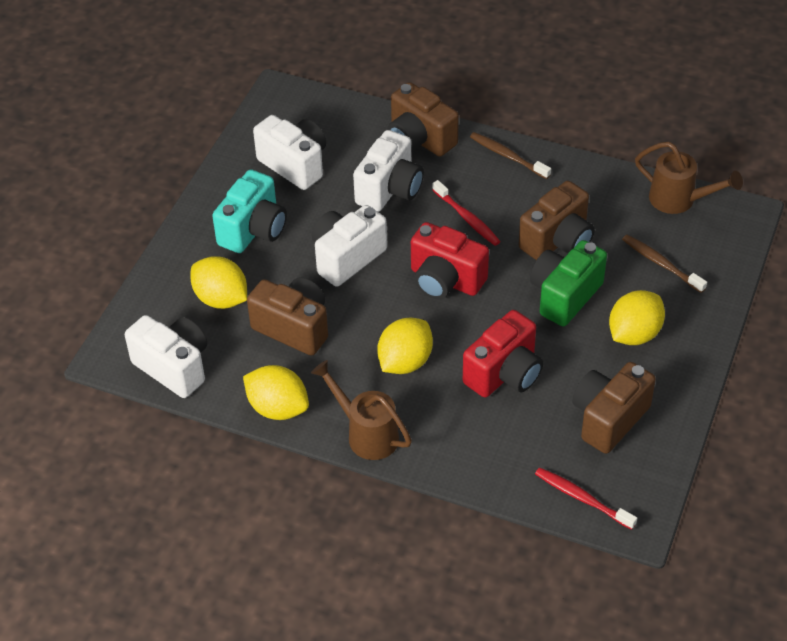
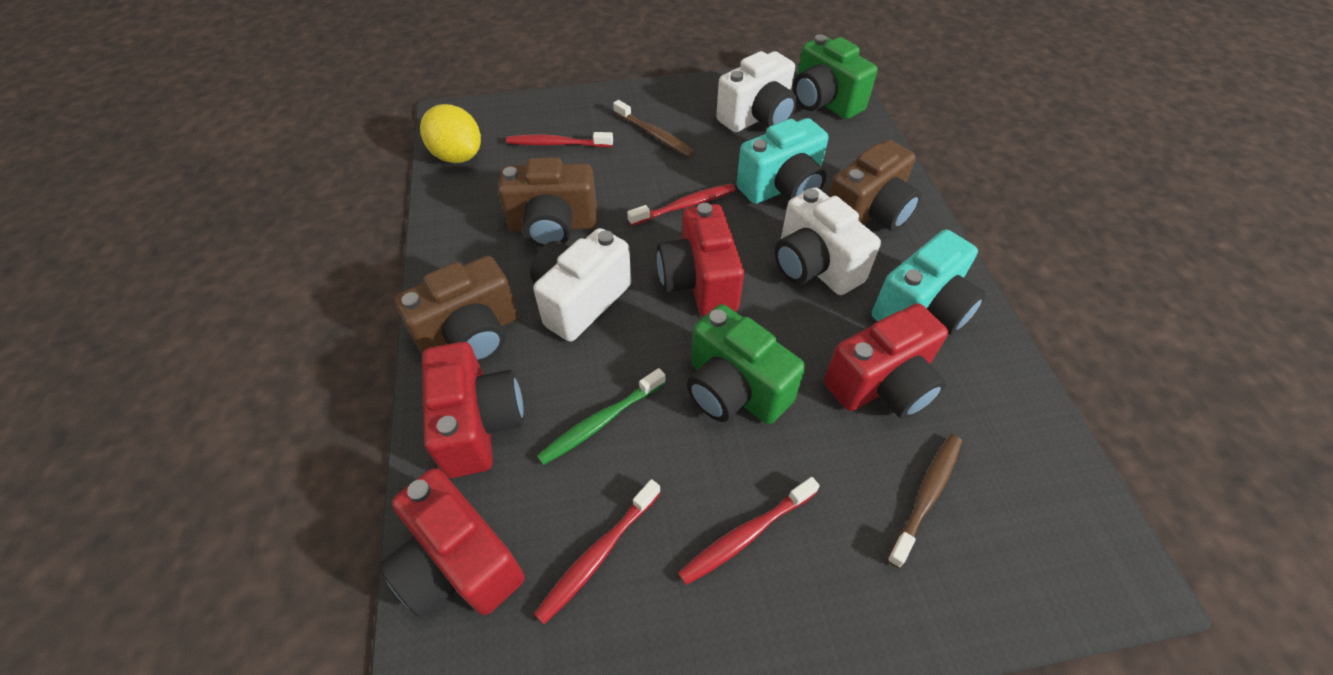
brown camera: 4 -> 3
brown watering can: 2 -> 0
green camera: 1 -> 2
green toothbrush: 0 -> 1
red camera: 2 -> 4
red toothbrush: 2 -> 4
turquoise camera: 1 -> 2
white camera: 4 -> 3
yellow lemon: 4 -> 1

